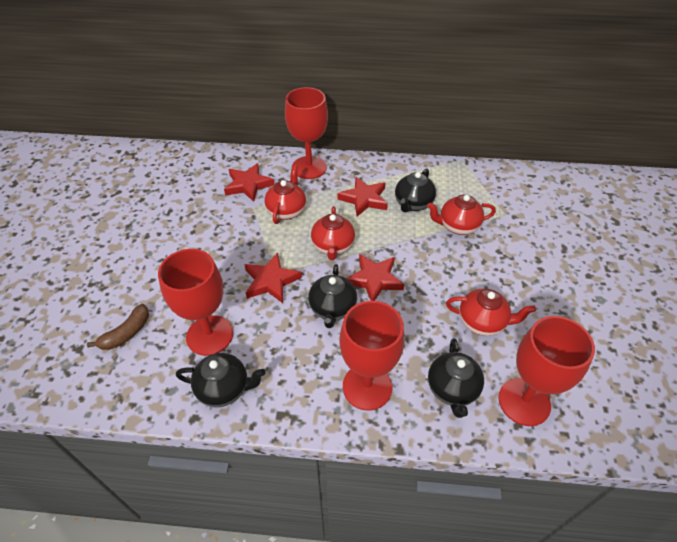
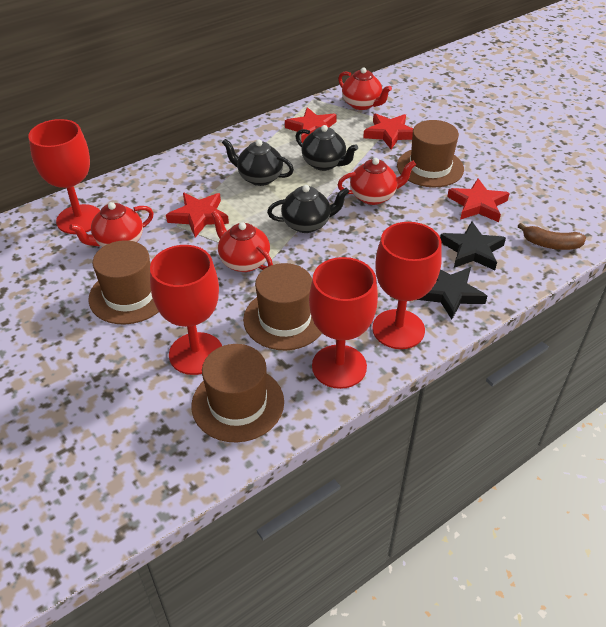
black star: 0 -> 2
black teapot: 4 -> 3
brown hat: 0 -> 4

